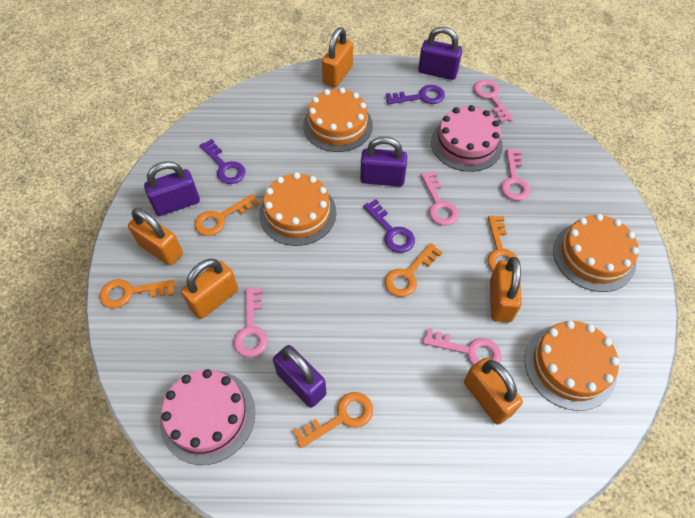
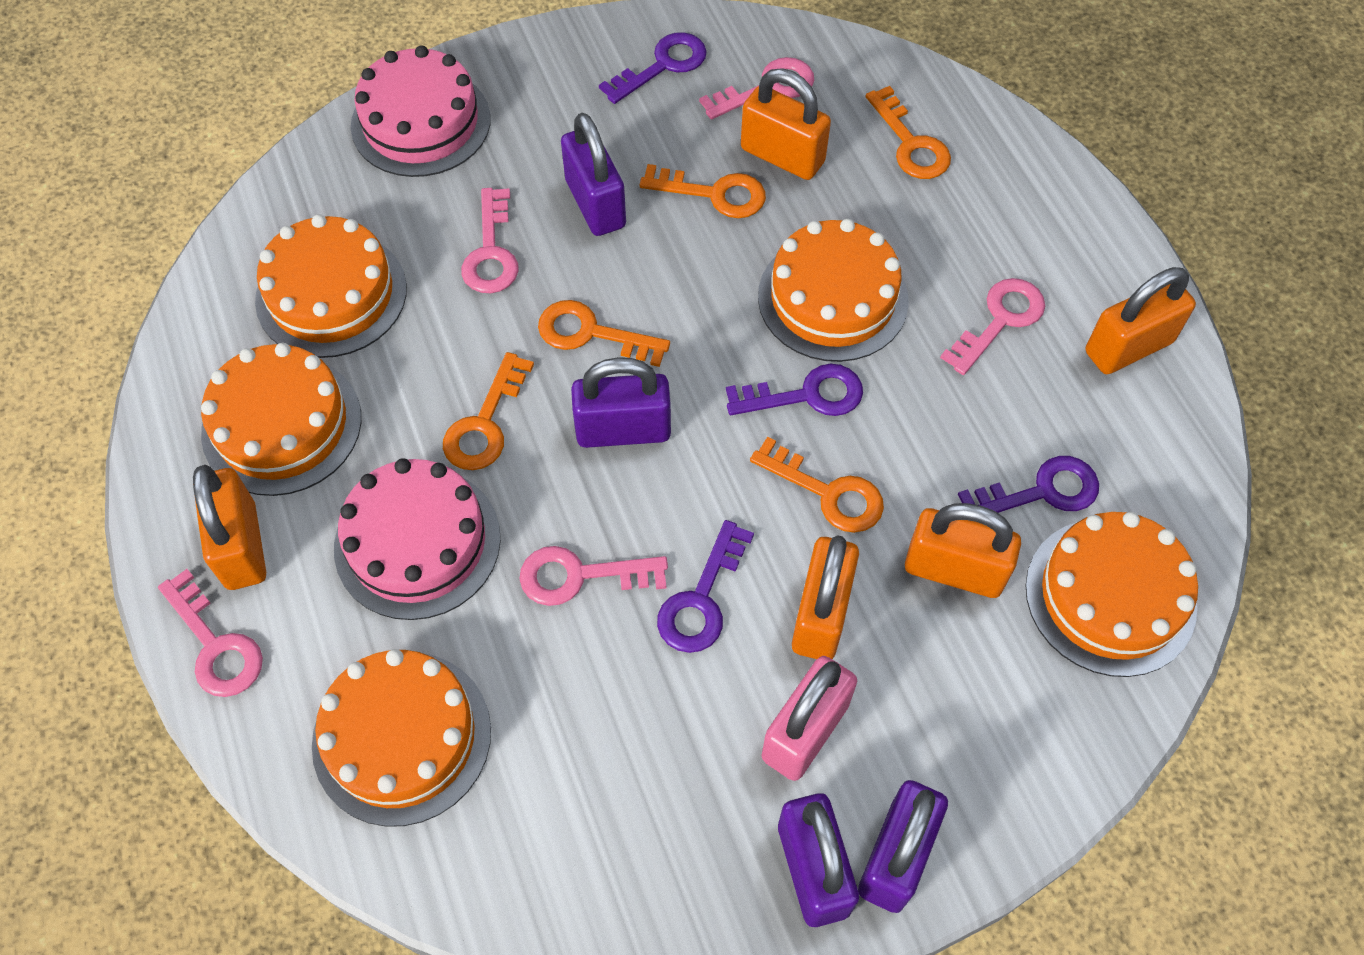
orange cake: 4 -> 5
pink padlock: 0 -> 1
purple key: 3 -> 4

